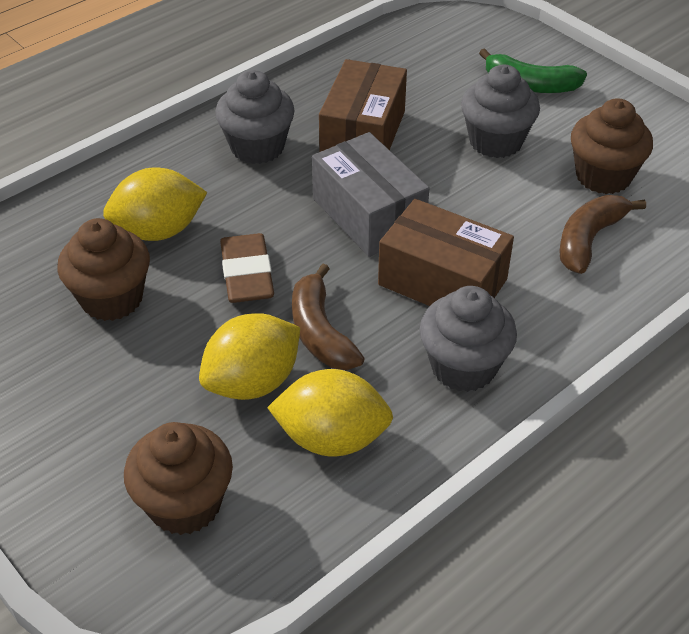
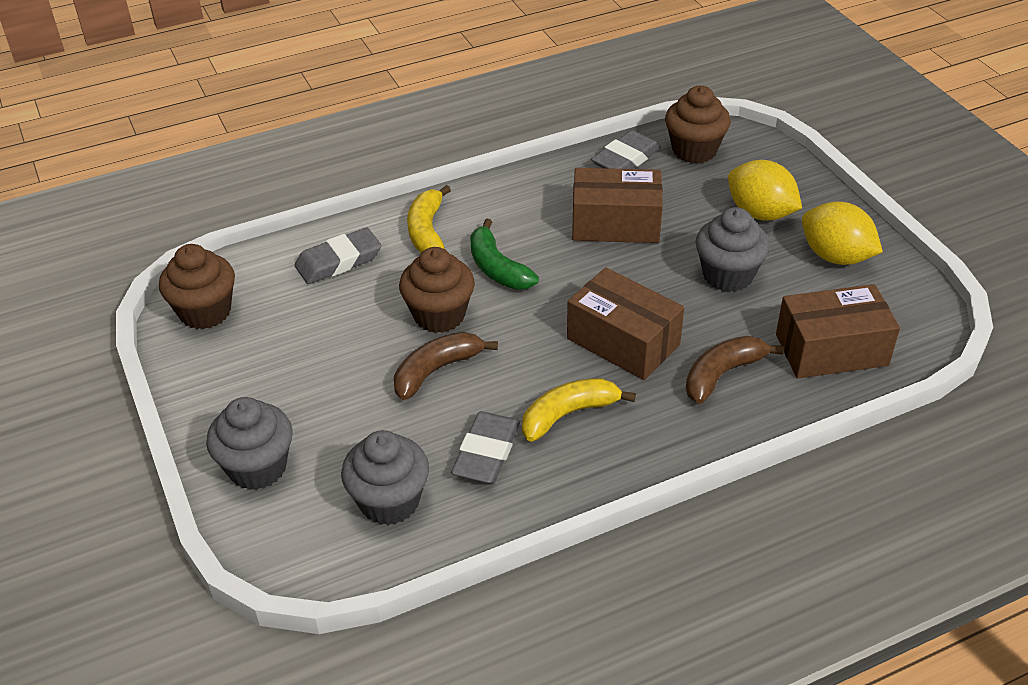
brown box: 2 -> 3
brown eraser: 1 -> 0
grey box: 1 -> 0
grey eraser: 0 -> 3
yellow banana: 0 -> 2
yellow lemon: 3 -> 2

